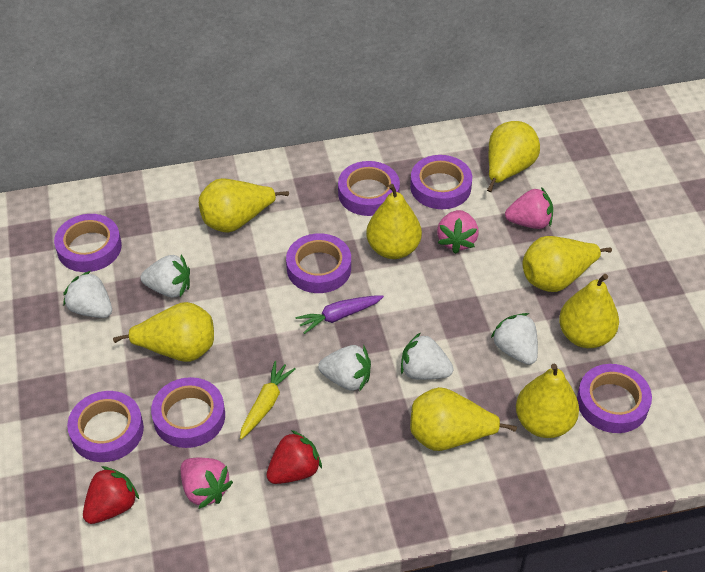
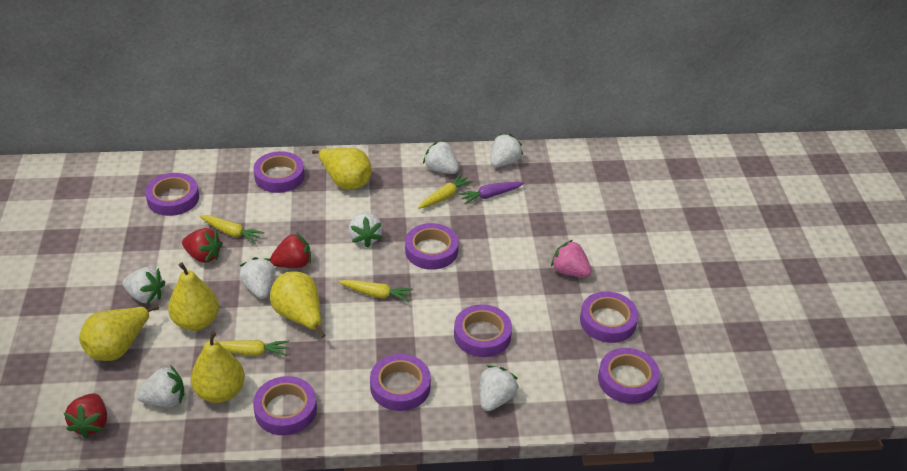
pink strawberry: 3 -> 1
purple tape: 7 -> 8
red strawberry: 2 -> 3
white strawberry: 5 -> 7
yellow carrot: 1 -> 4
yellow pear: 8 -> 5

